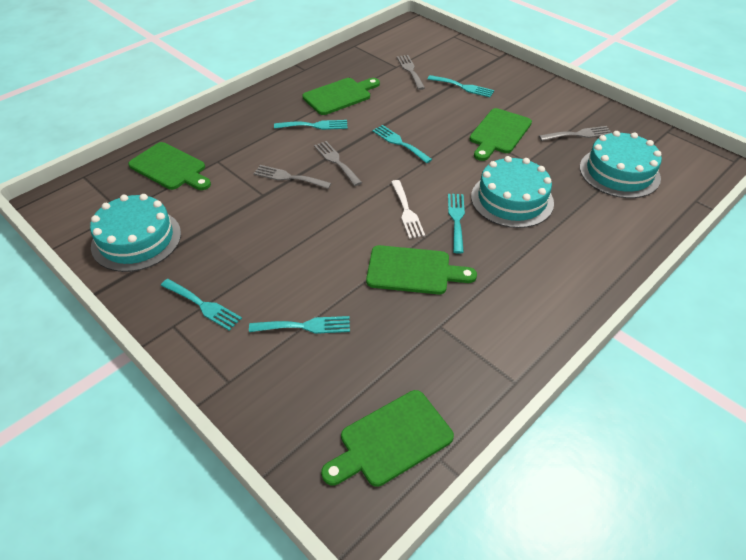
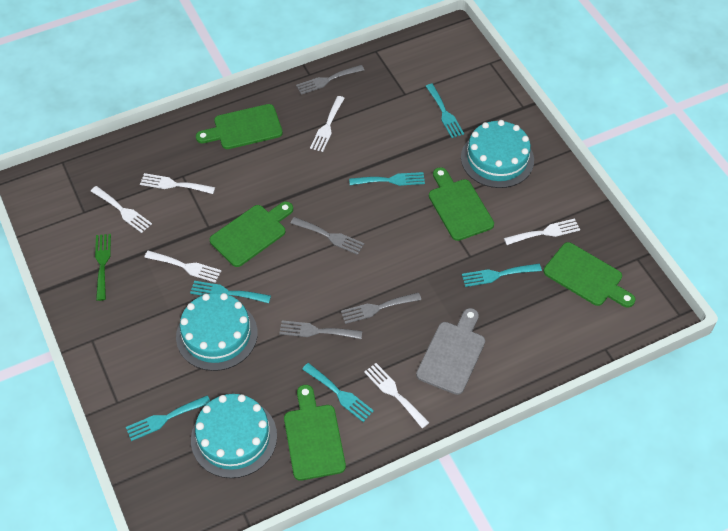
green fork: 0 -> 1
grey cutting board: 0 -> 1
white fork: 1 -> 6

